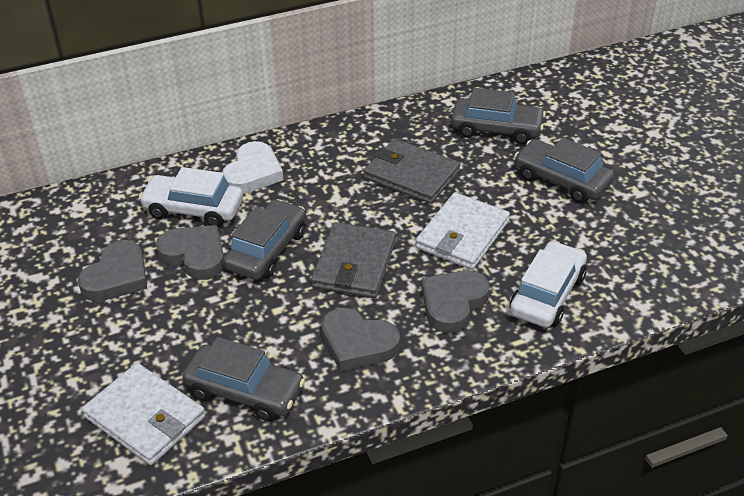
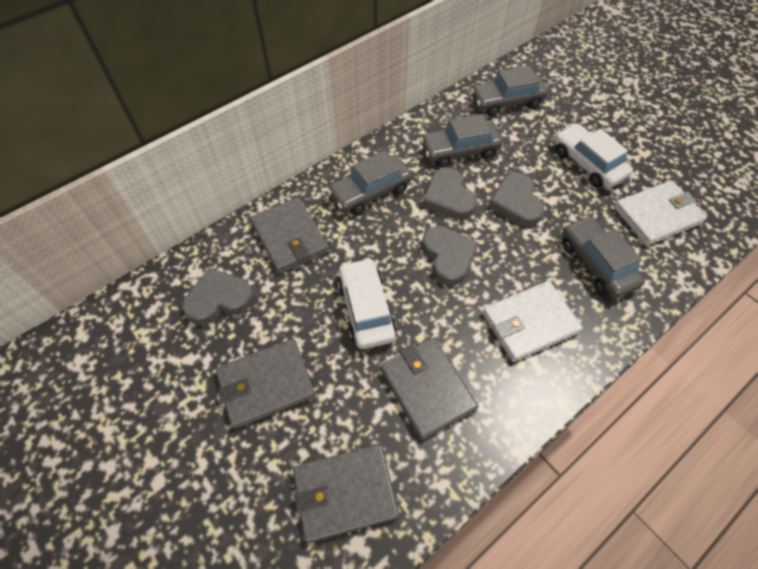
grey wallet: 2 -> 4
white heart: 1 -> 0

